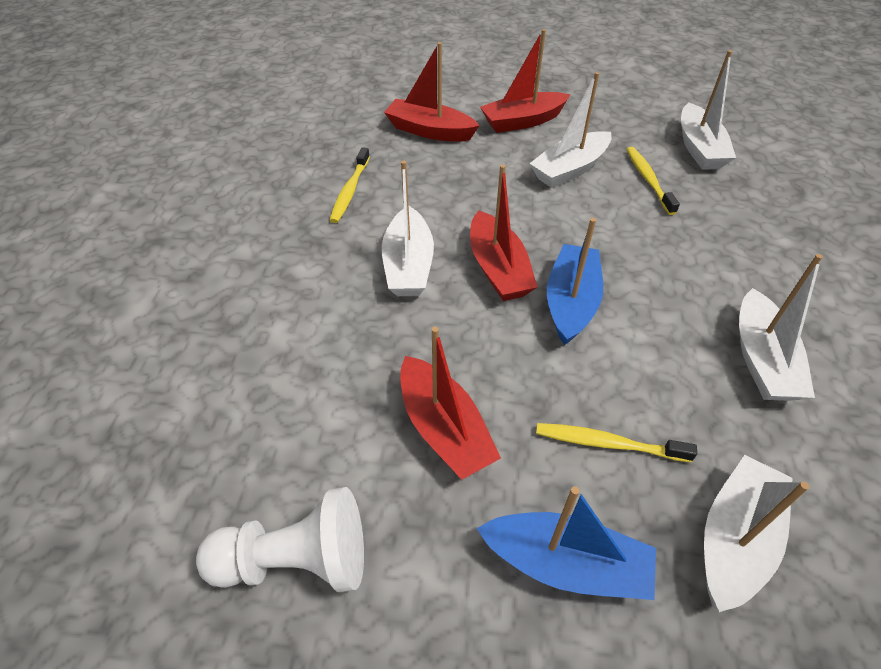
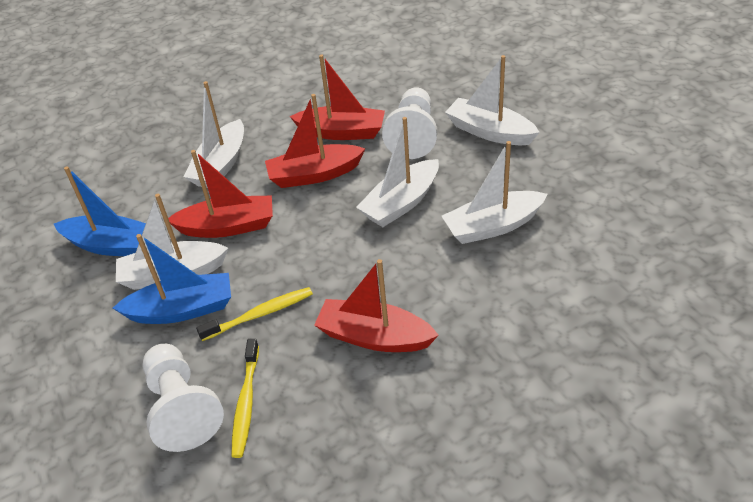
white pawn: 1 -> 2
yellow toothbrush: 3 -> 2

